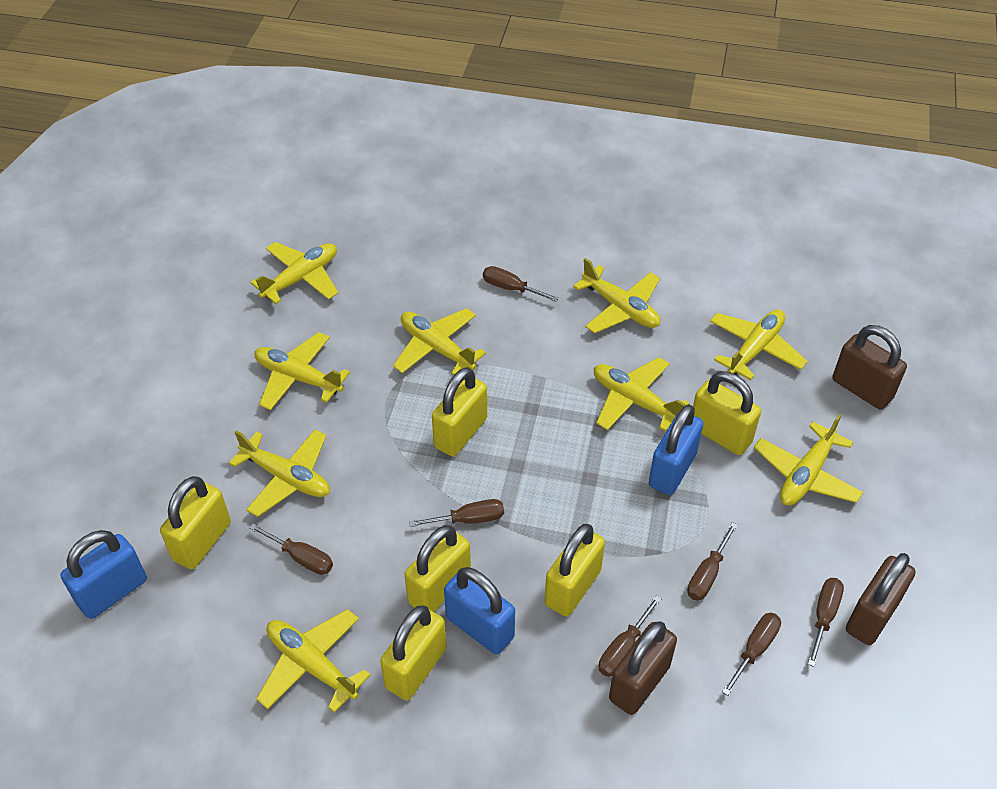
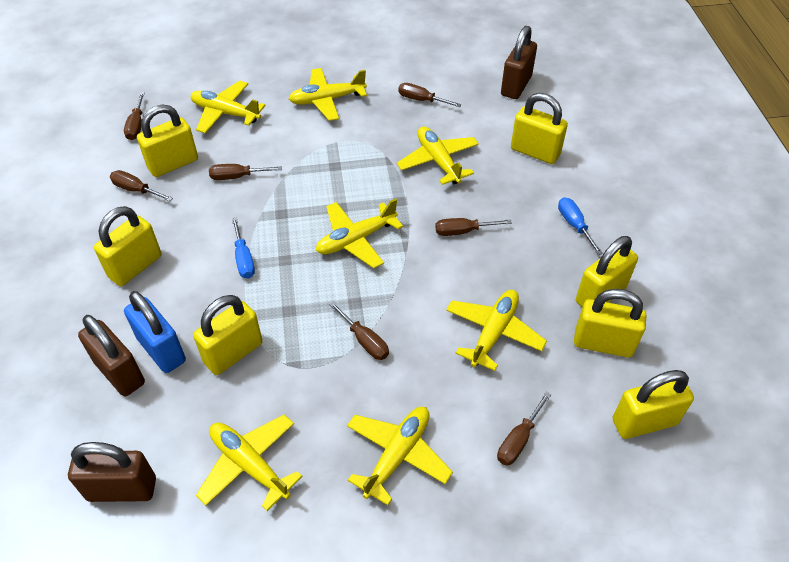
blue padlock: 3 -> 1
blue screwdriver: 0 -> 2
yellow padlock: 6 -> 7
yellow plane: 9 -> 7

